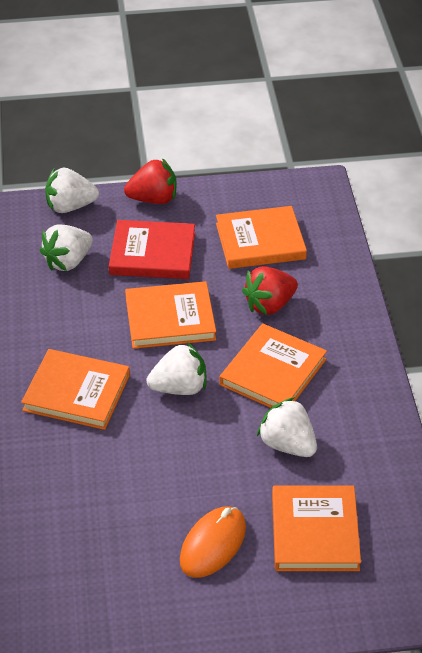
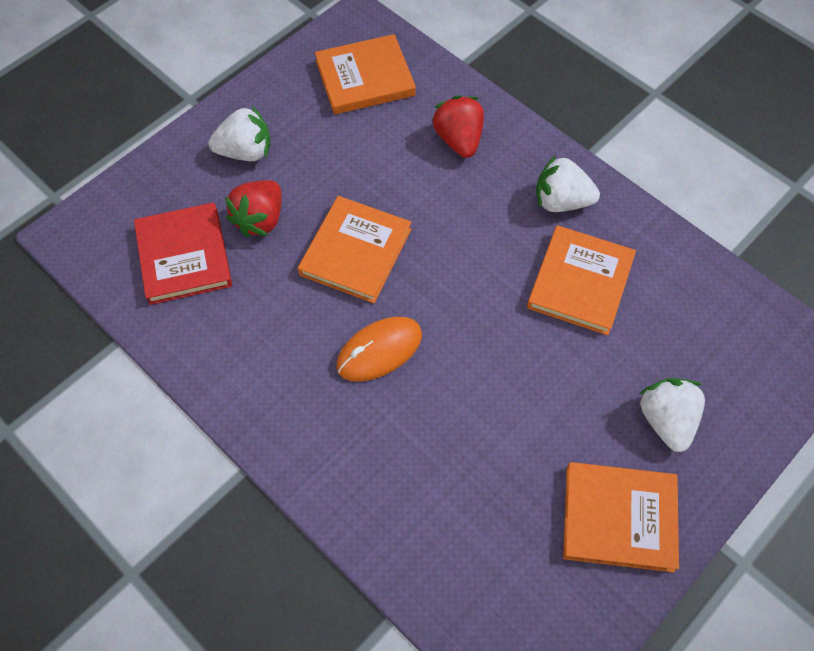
orange book: 5 -> 4
white strawberry: 4 -> 3

